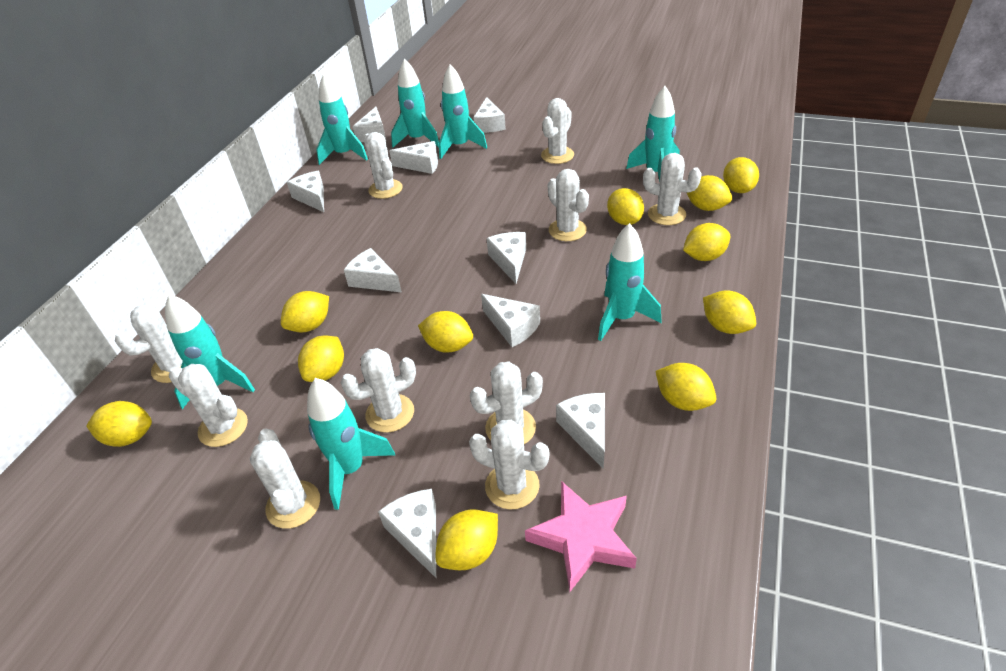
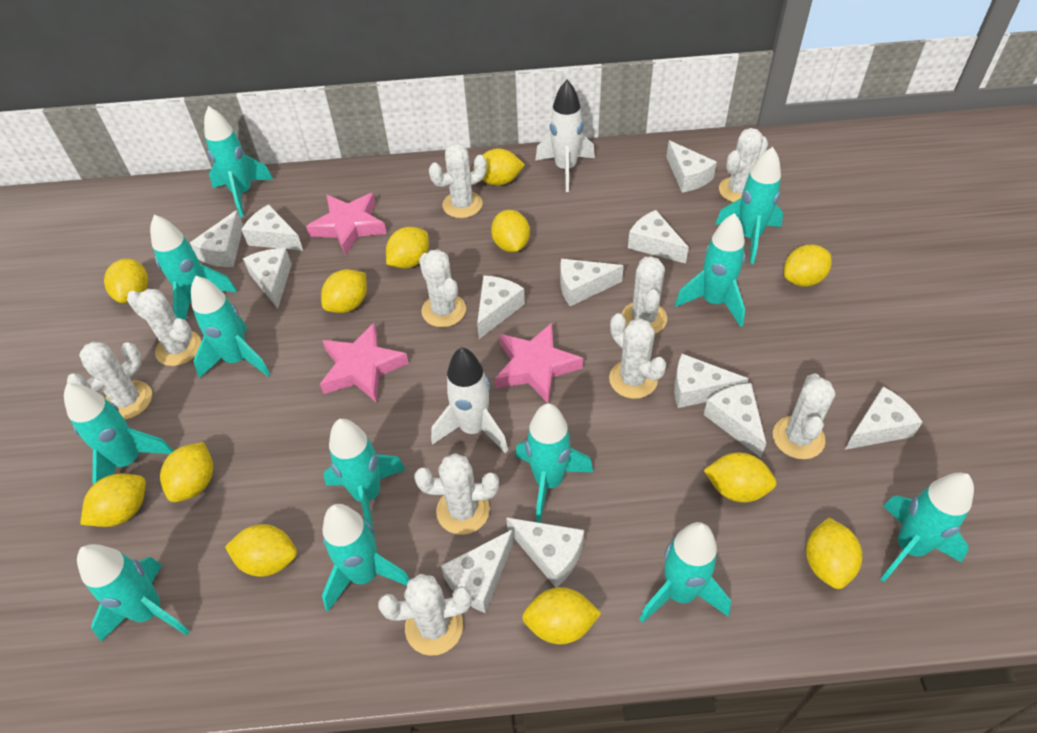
pink star: 1 -> 3
turquoise rocket: 7 -> 12
white cheese: 9 -> 12
white rocket: 0 -> 2
yellow lemon: 11 -> 12

